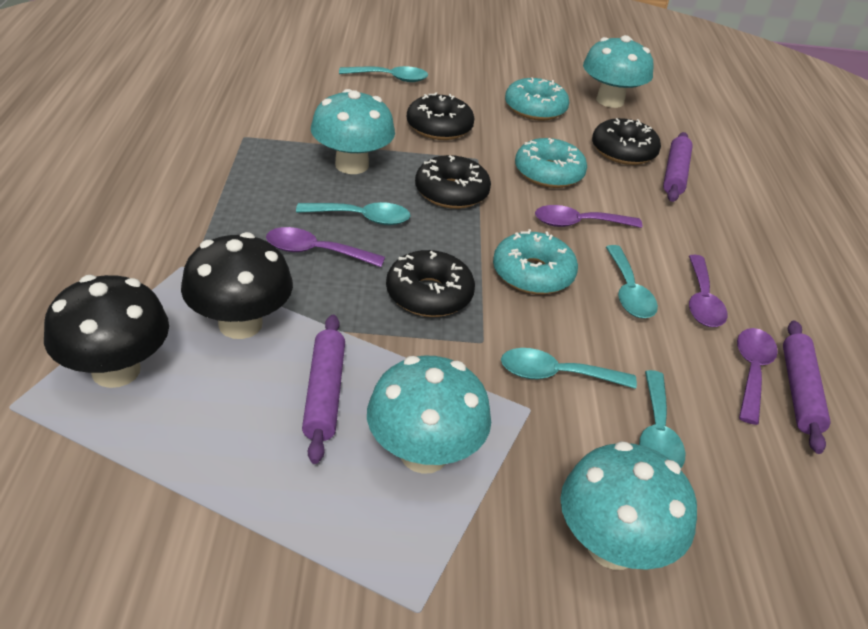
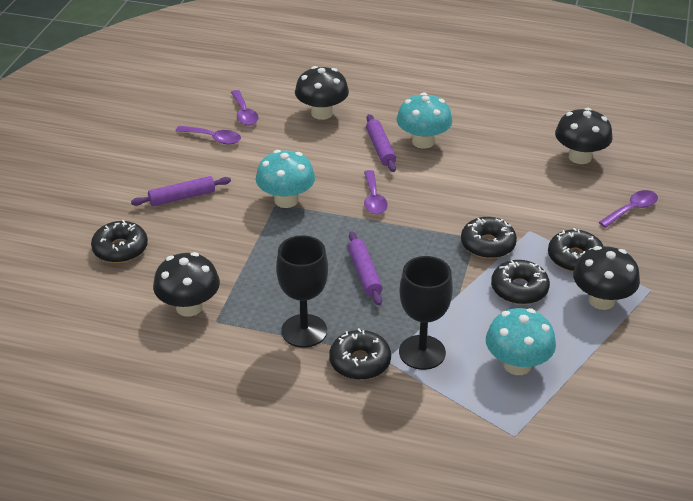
black donut: 4 -> 5
black goblet: 0 -> 2
black mushroom: 2 -> 4
turquoise donut: 3 -> 0
turquoise mushroom: 4 -> 3
turquoise spoon: 5 -> 0

